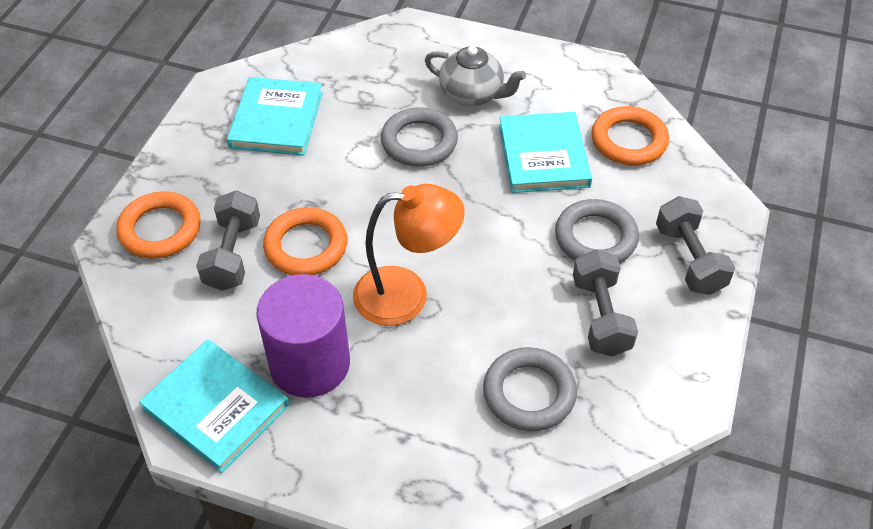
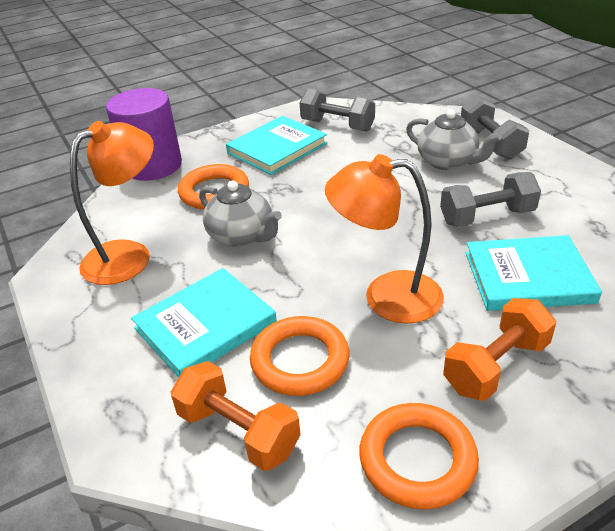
grey ring: 3 -> 0
grey teapot: 1 -> 2
orange dumbbell: 0 -> 2
orange lamp: 1 -> 2

